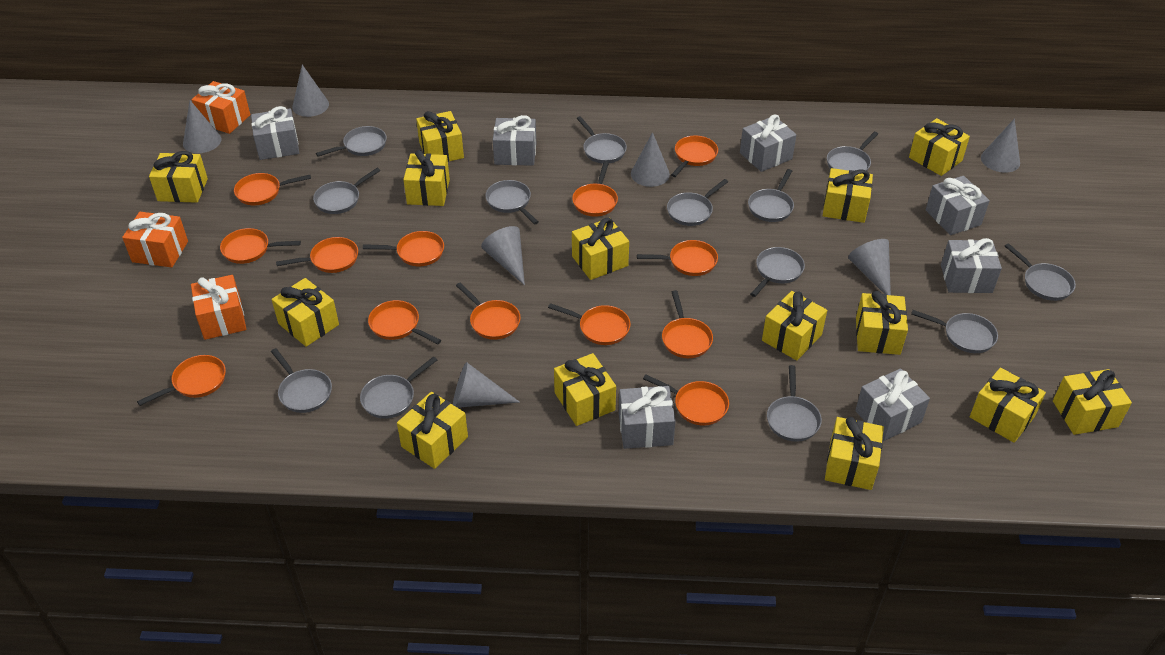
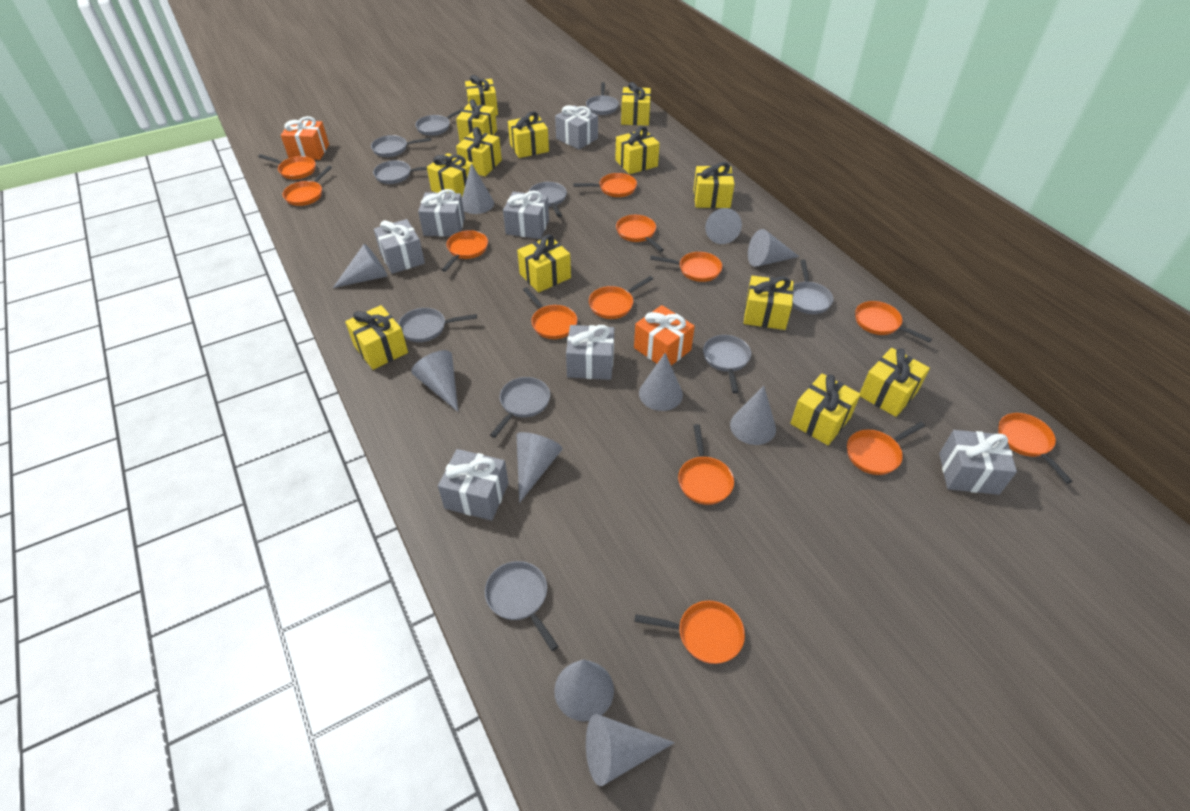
grey cone: 7 -> 10
grey pan: 13 -> 10
orange gift: 3 -> 2
yellow gift: 14 -> 13

